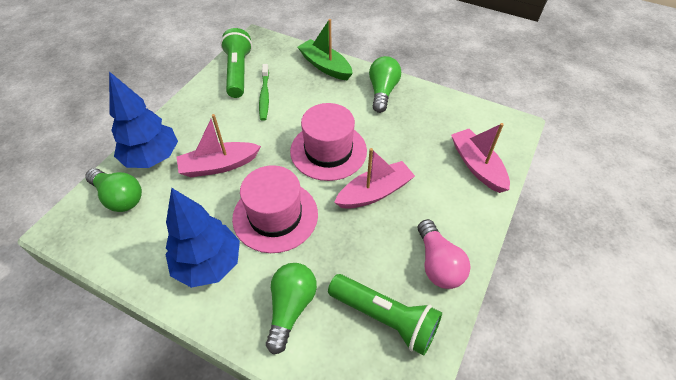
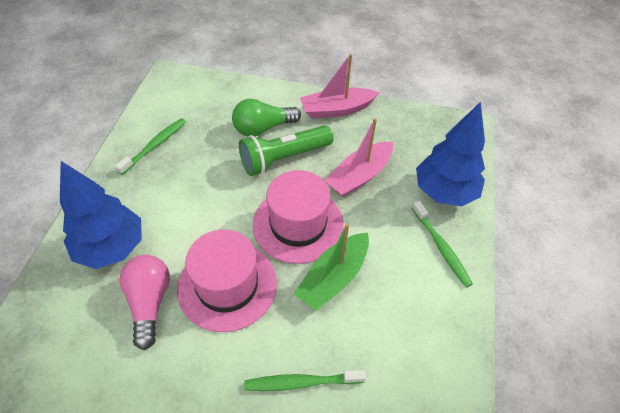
green flashlight: 2 -> 1
green light bulb: 3 -> 1
green toothbrush: 1 -> 3
pink boat: 3 -> 2

